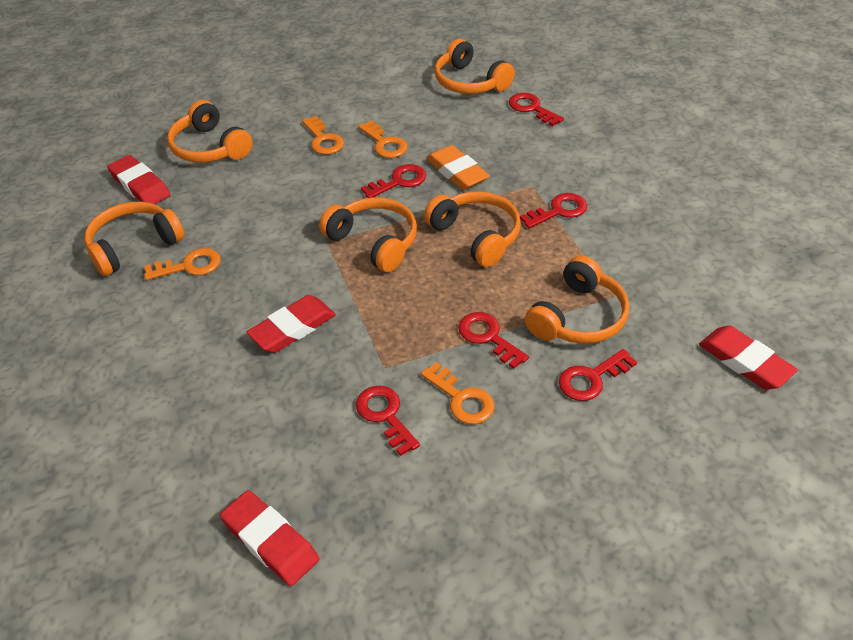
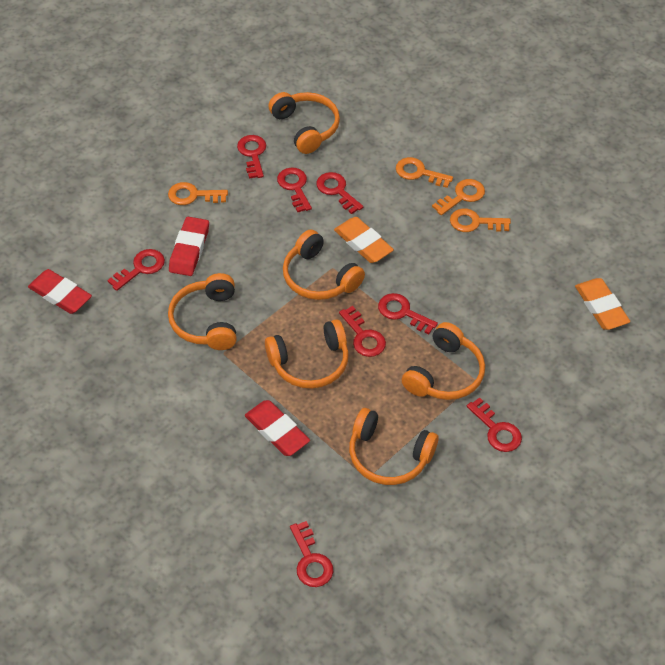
orange eraser: 1 -> 2
red eraser: 4 -> 3
red key: 6 -> 8

